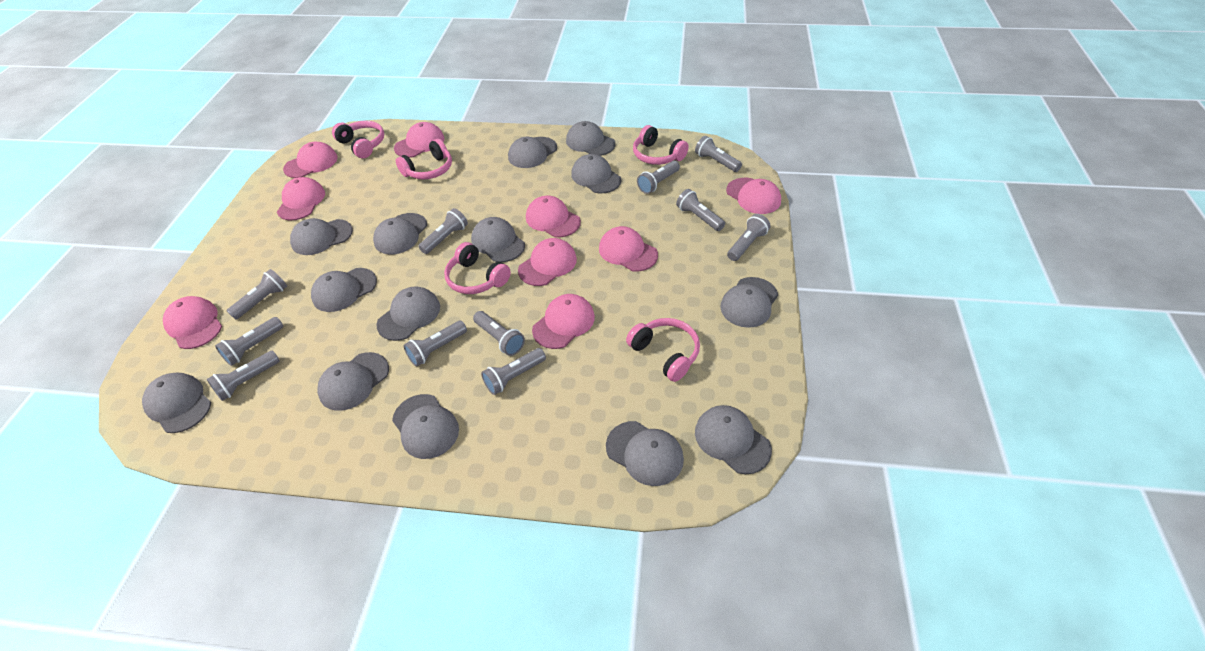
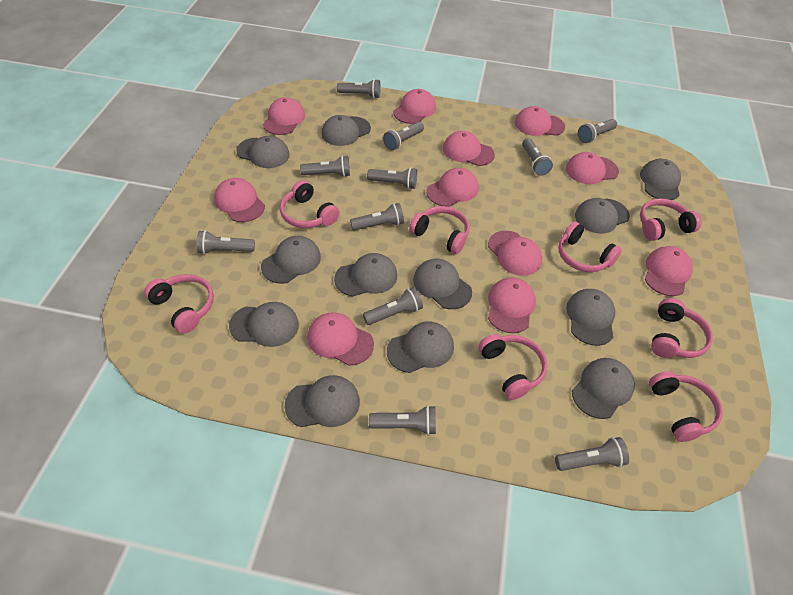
grey cap: 14 -> 12
pink cap: 9 -> 11
pink headphones: 5 -> 8

